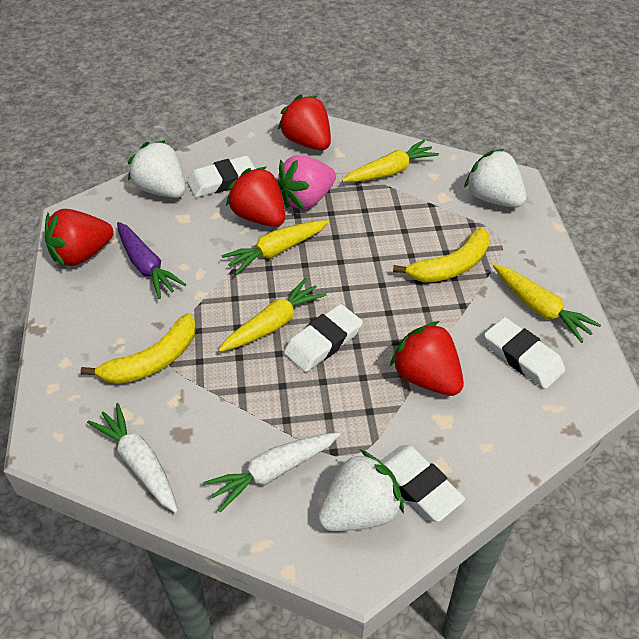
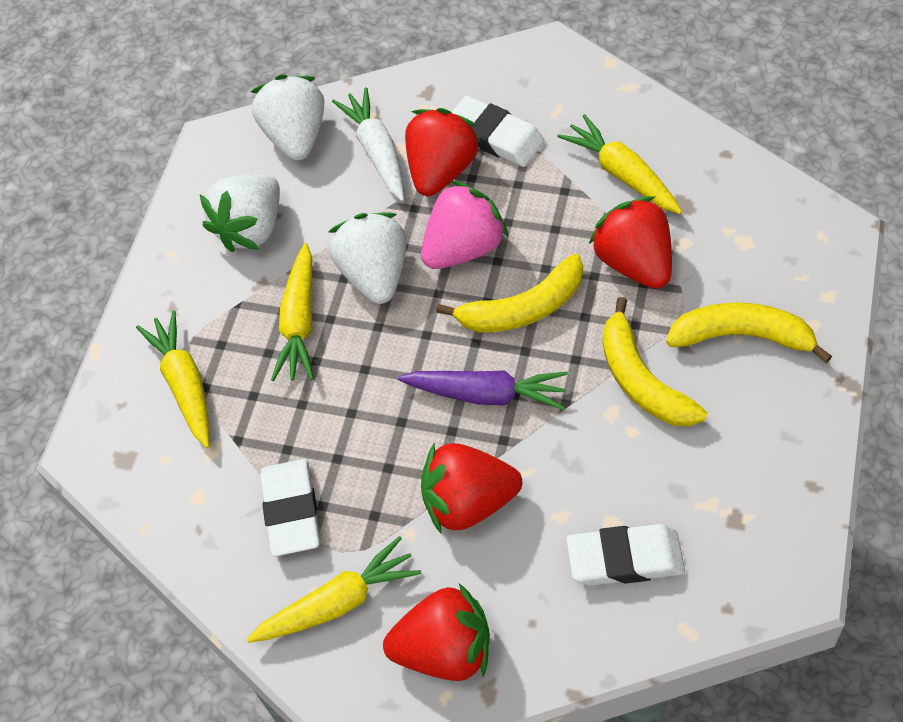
white carrot: 2 -> 1
white eraser: 4 -> 3
yellow banana: 2 -> 3

